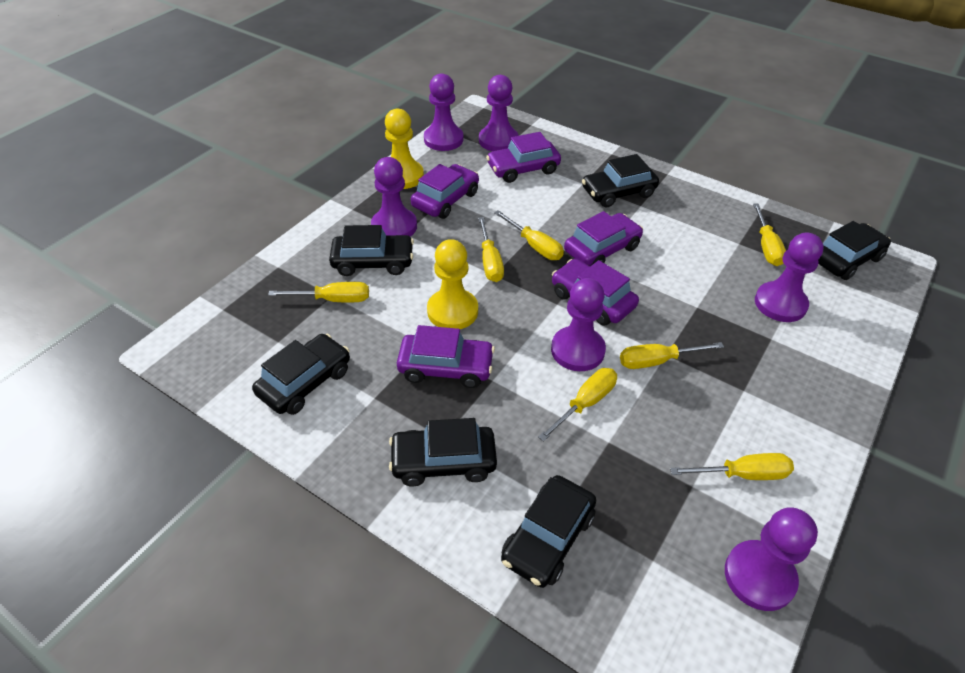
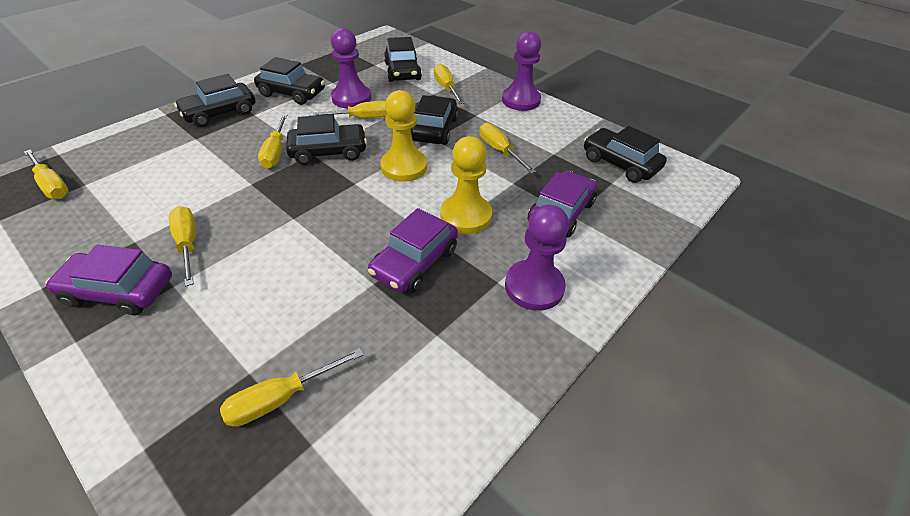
purple car: 5 -> 3
purple pawn: 6 -> 3

